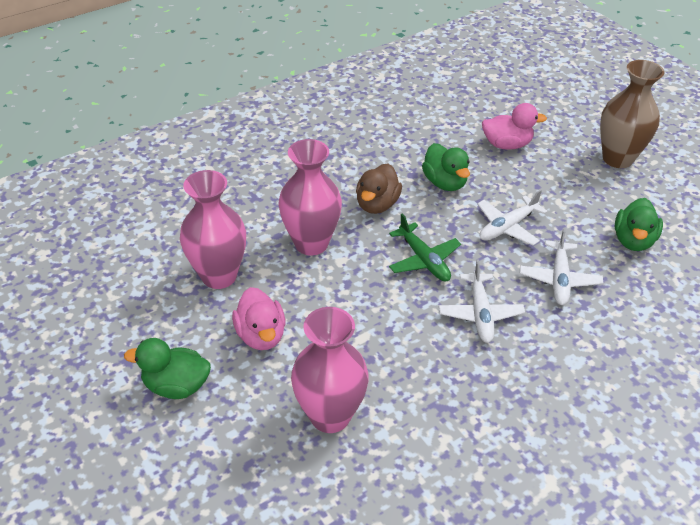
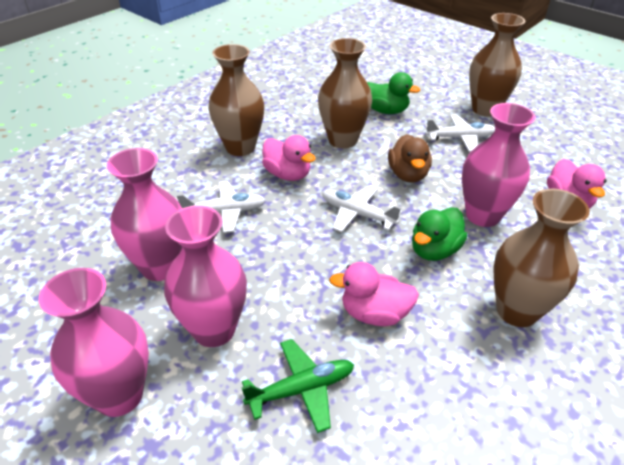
brown vase: 1 -> 4
green duck: 3 -> 2
pink duck: 2 -> 3
pink vase: 3 -> 4

